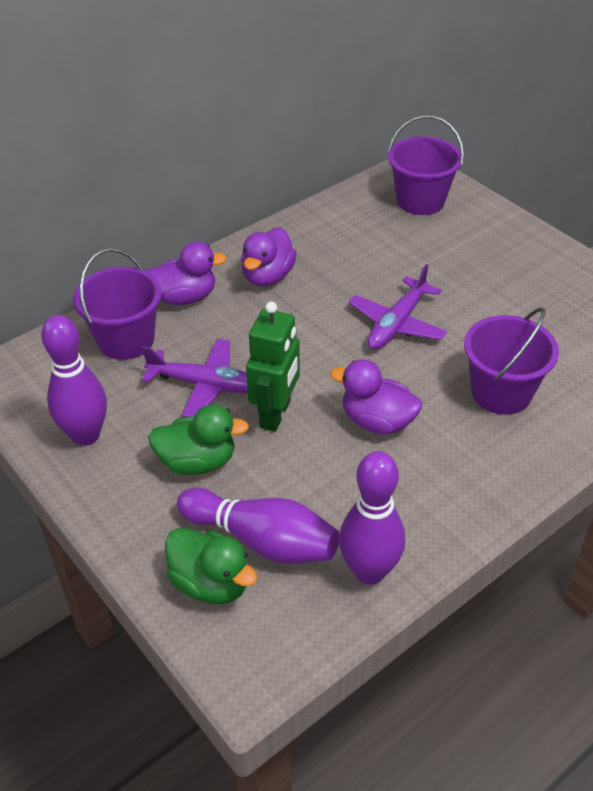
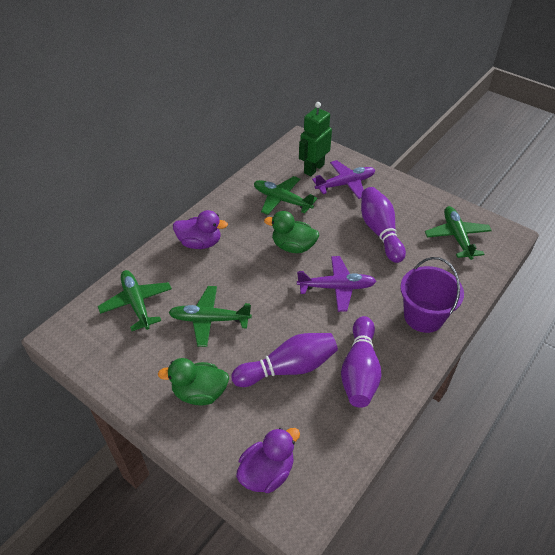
green plane: 0 -> 4
purple bucket: 3 -> 1
purple duck: 3 -> 2

